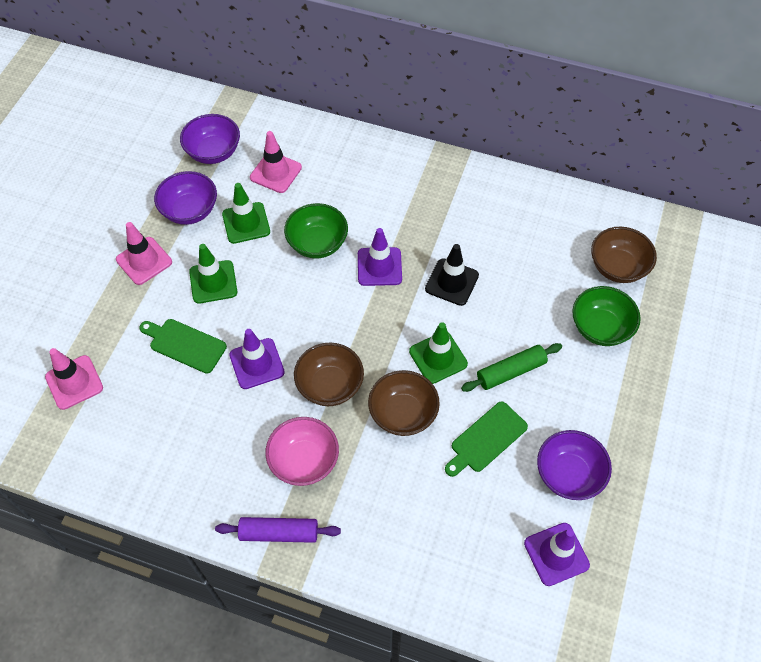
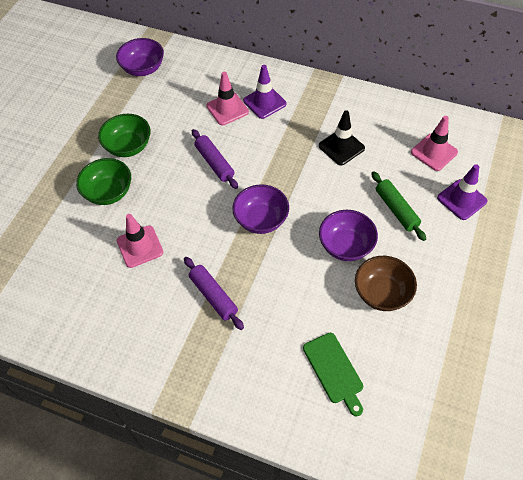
brown bowl: 3 -> 1
green cutting board: 2 -> 1
green traffic cone: 3 -> 0
pink bowl: 1 -> 0
purple rolling pin: 1 -> 2
purple traffic cone: 3 -> 2

